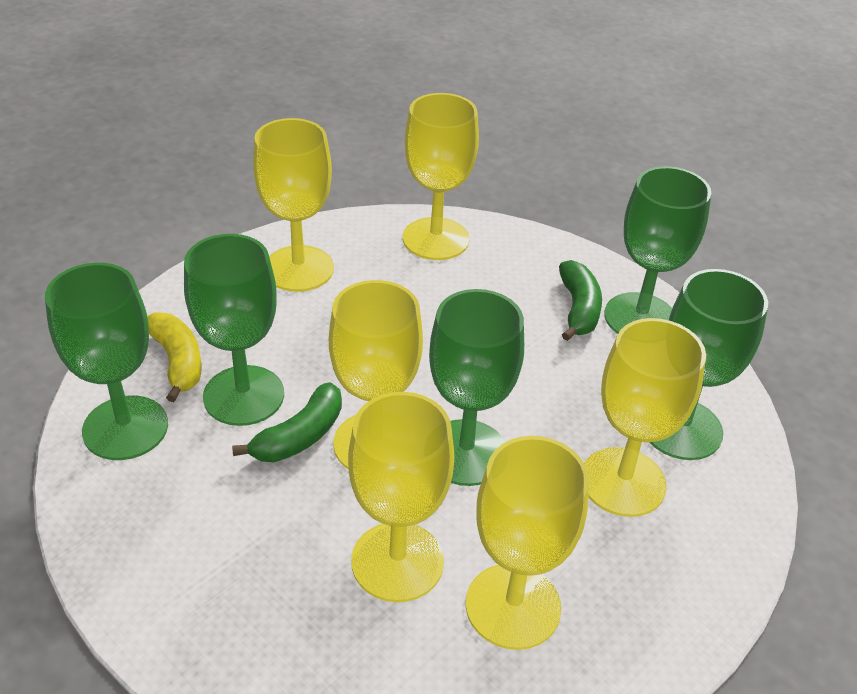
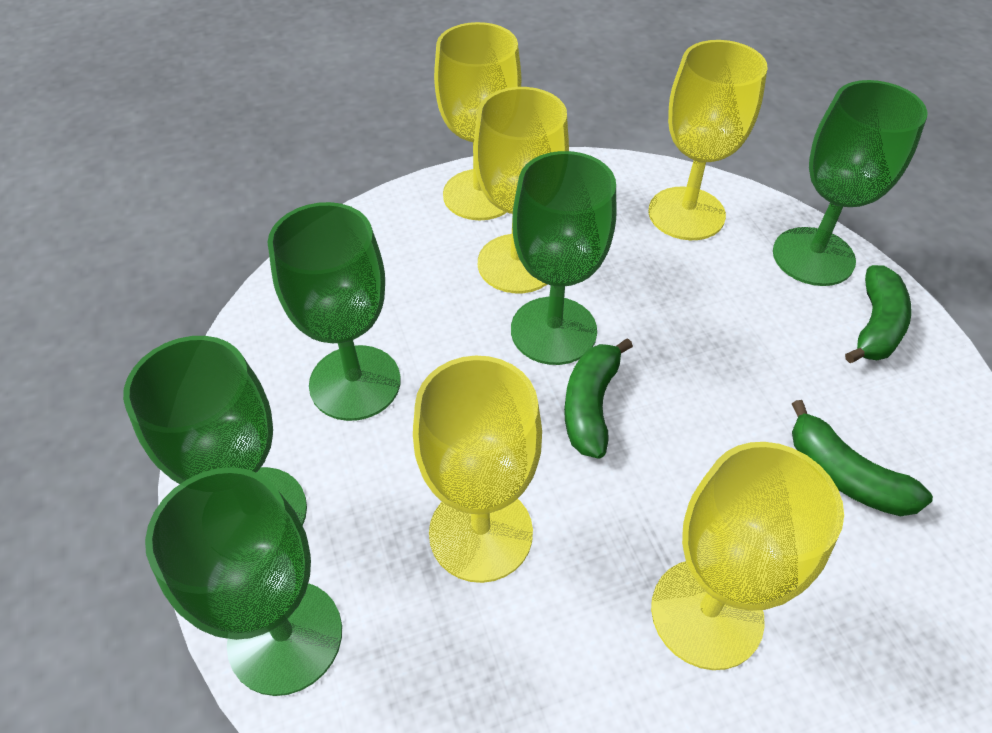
green banana: 2 -> 3
yellow banana: 1 -> 0
yellow goblet: 6 -> 5

